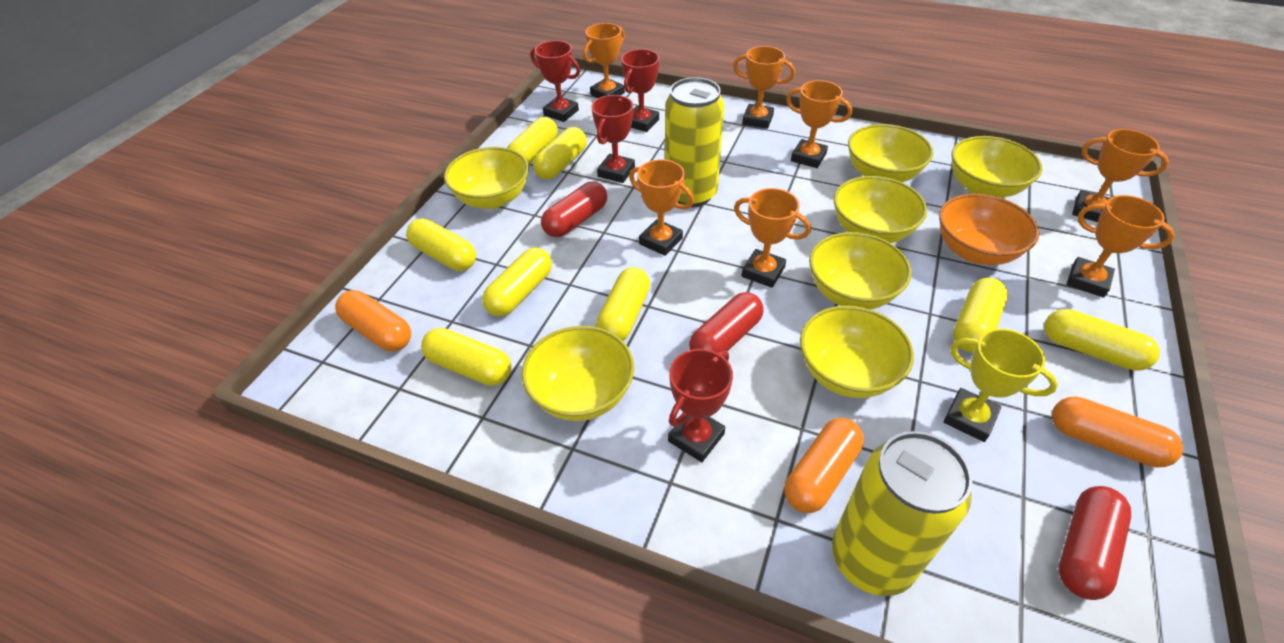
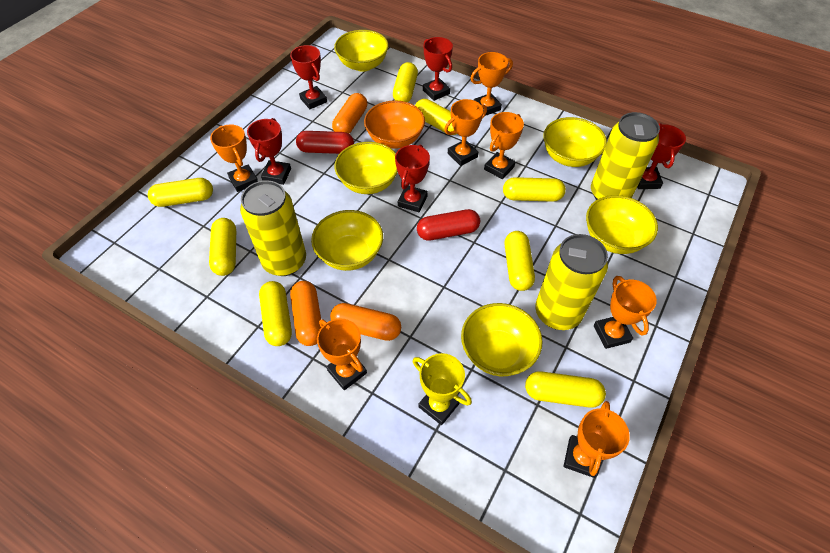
red capsule: 3 -> 2
red trophy: 4 -> 5
yellow bowl: 7 -> 6
yellow can: 2 -> 3

